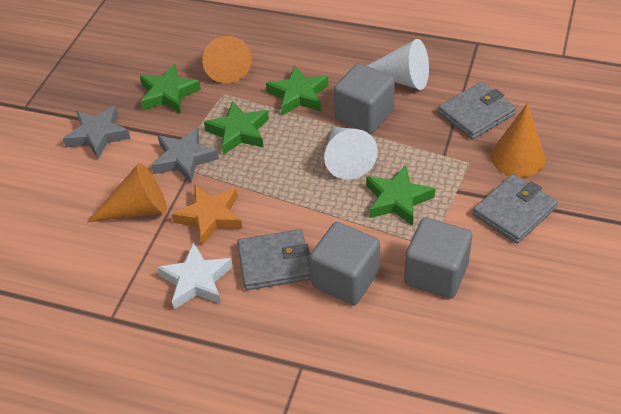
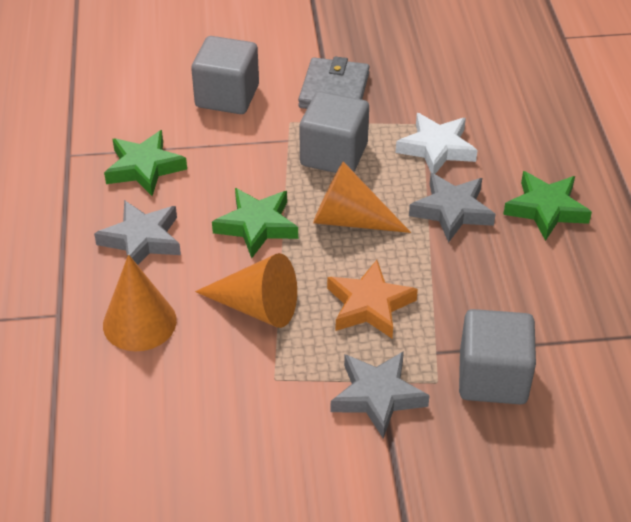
green star: 4 -> 3
grey star: 2 -> 3
grey wallet: 3 -> 1
white cone: 2 -> 0

